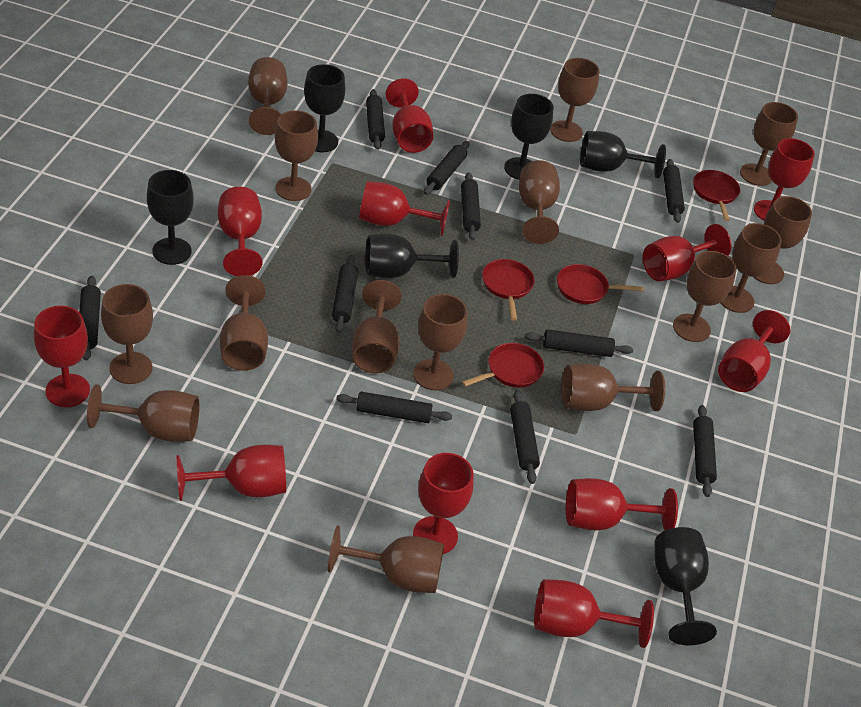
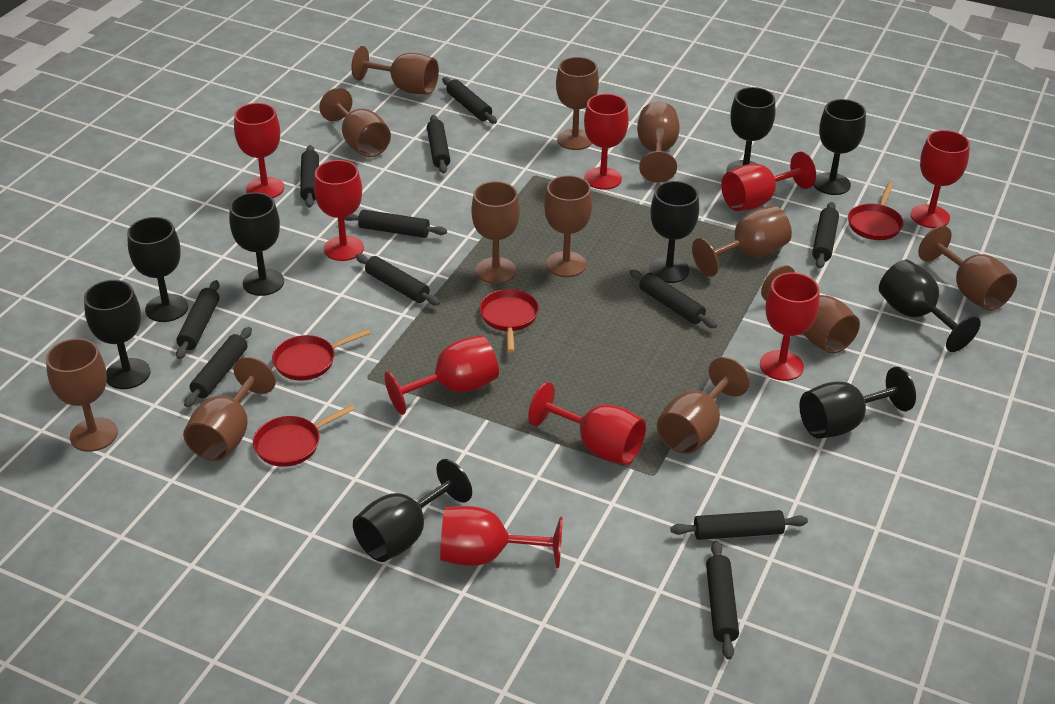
black goblet: 6 -> 9
black rolling pin: 10 -> 11
brown goblet: 15 -> 12
red goblet: 11 -> 9

